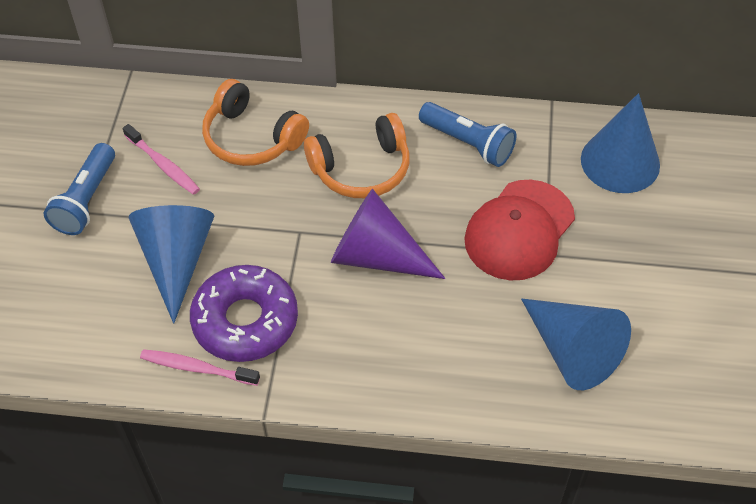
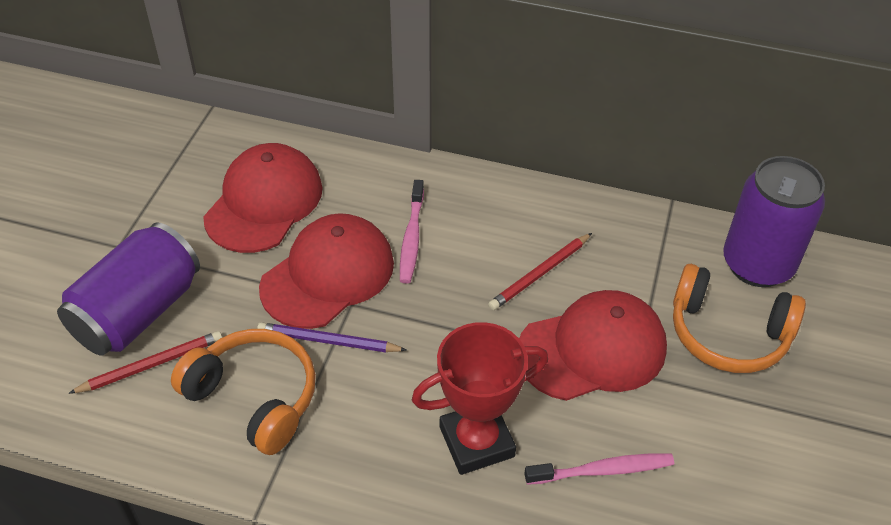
blue cone: 3 -> 0
blue flashlight: 2 -> 0
purple can: 0 -> 2
purple cone: 1 -> 0
purple donut: 1 -> 0
purple pencil: 0 -> 1
red cap: 1 -> 3
red pencil: 0 -> 2
red trophy: 0 -> 1

